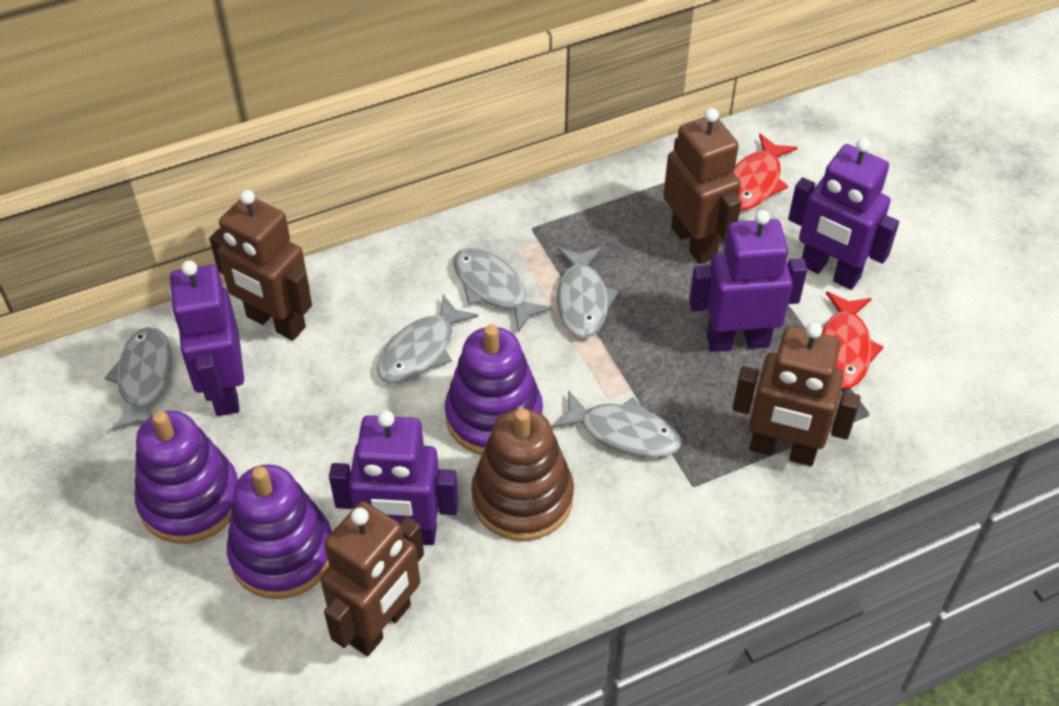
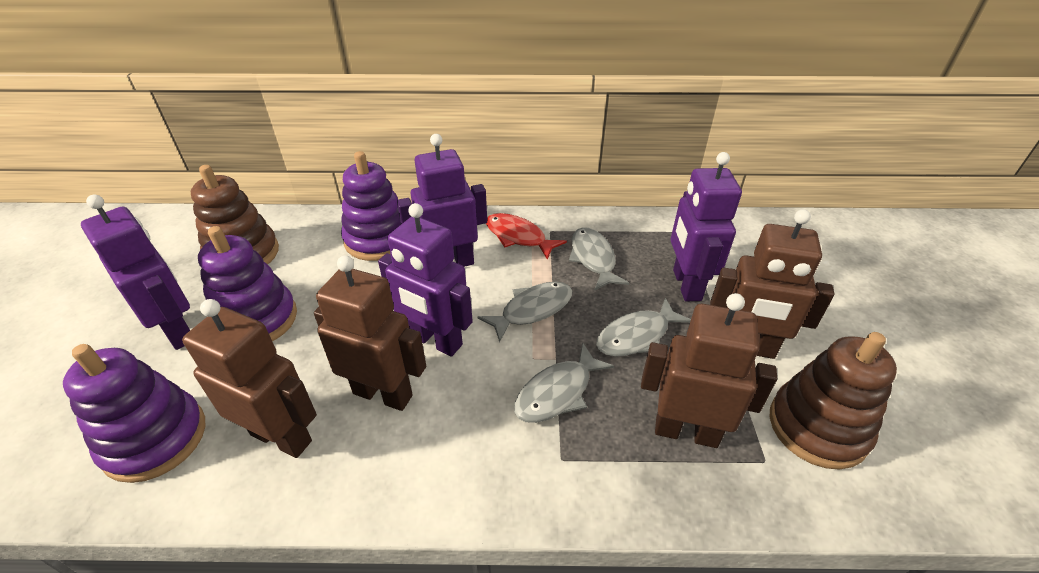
brown stacking toy: 1 -> 2
grey fish: 5 -> 4
red fish: 2 -> 1

